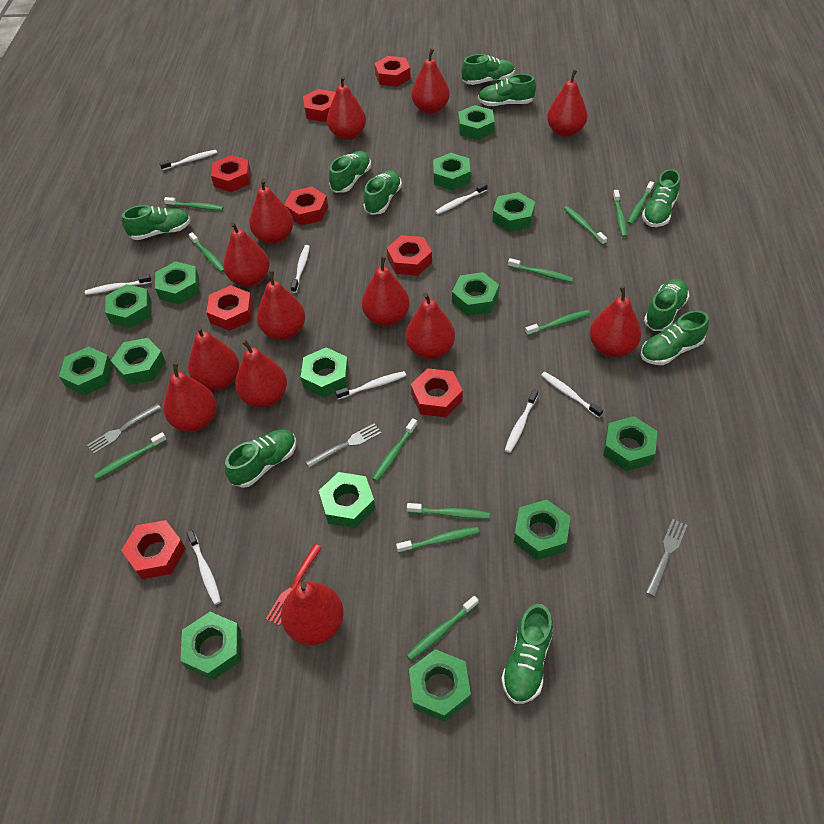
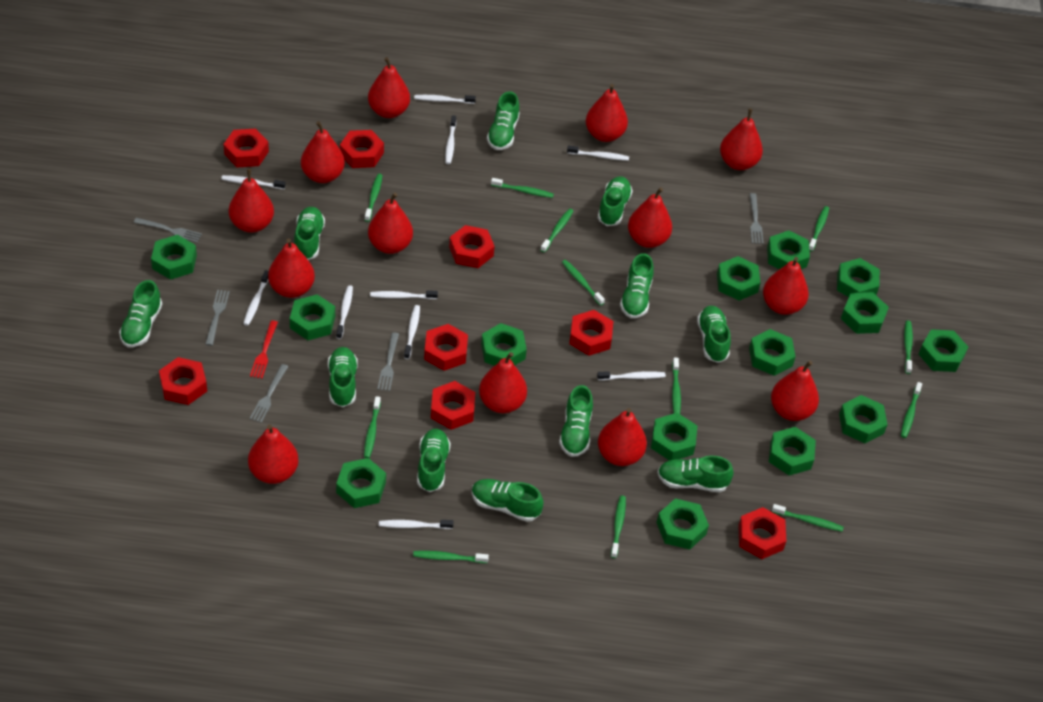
green shoe: 10 -> 11
grey fork: 3 -> 5
white toothbrush: 8 -> 10

